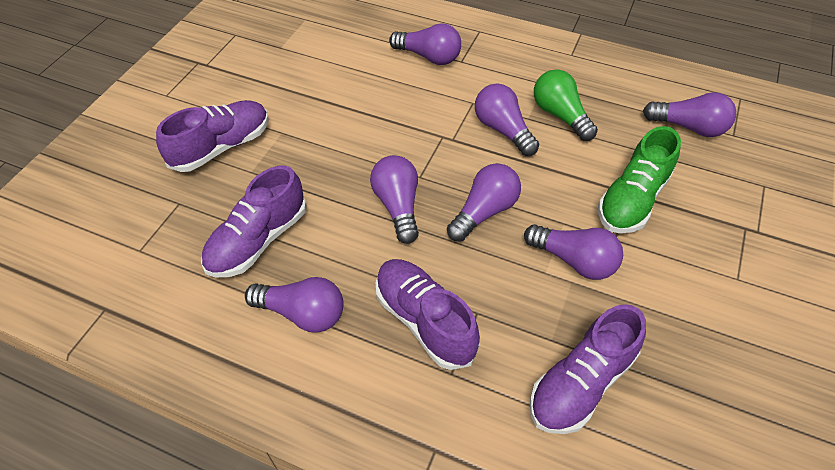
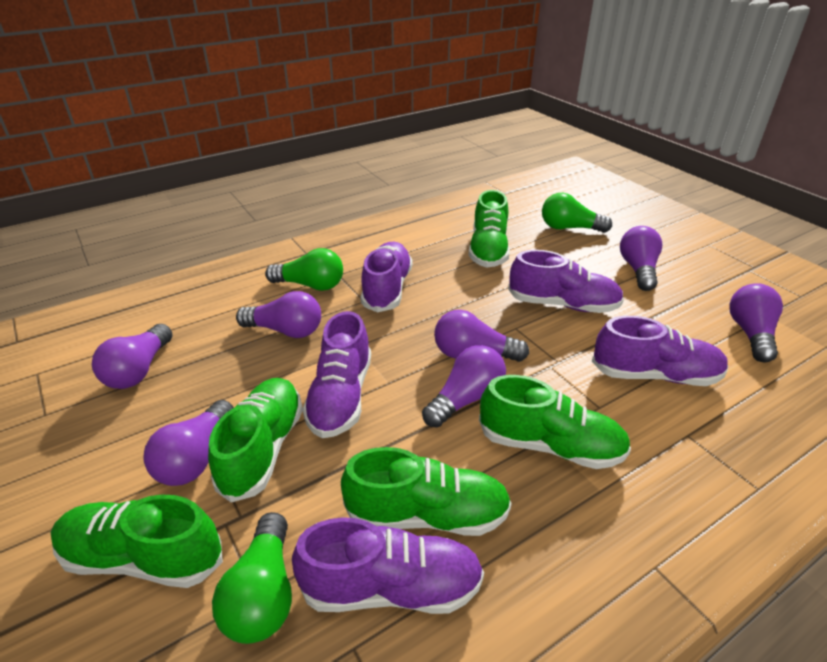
green light bulb: 1 -> 3
green shoe: 1 -> 5
purple shoe: 4 -> 5

